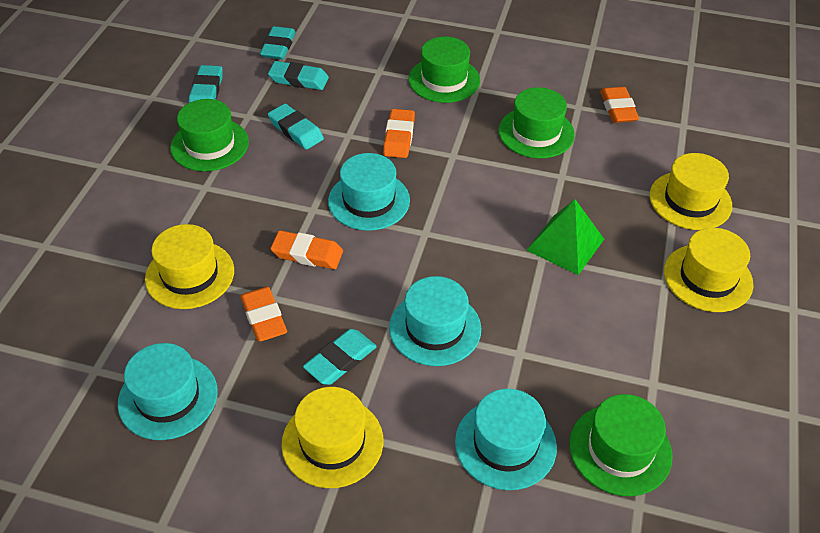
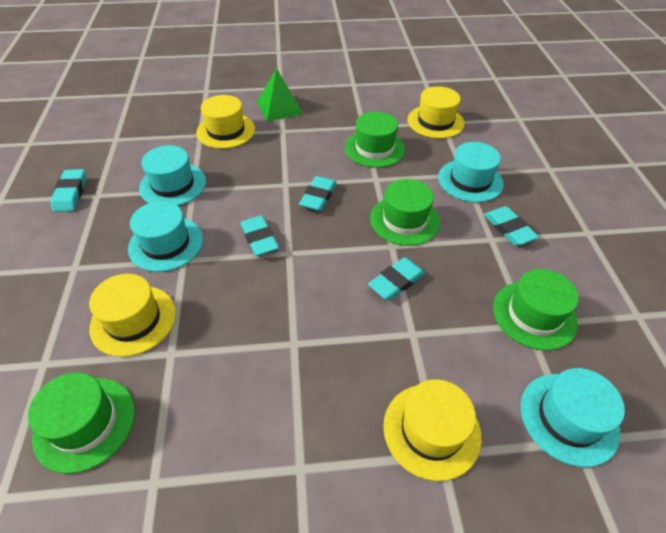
orange eraser: 4 -> 0

